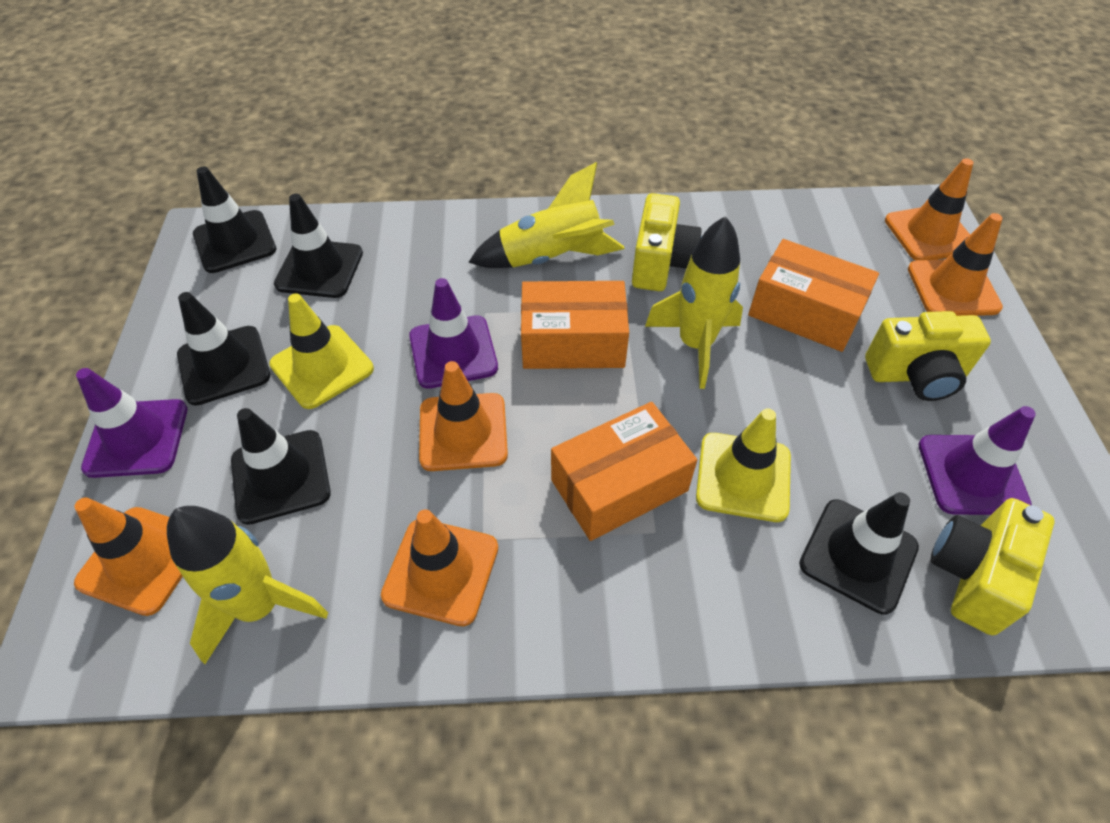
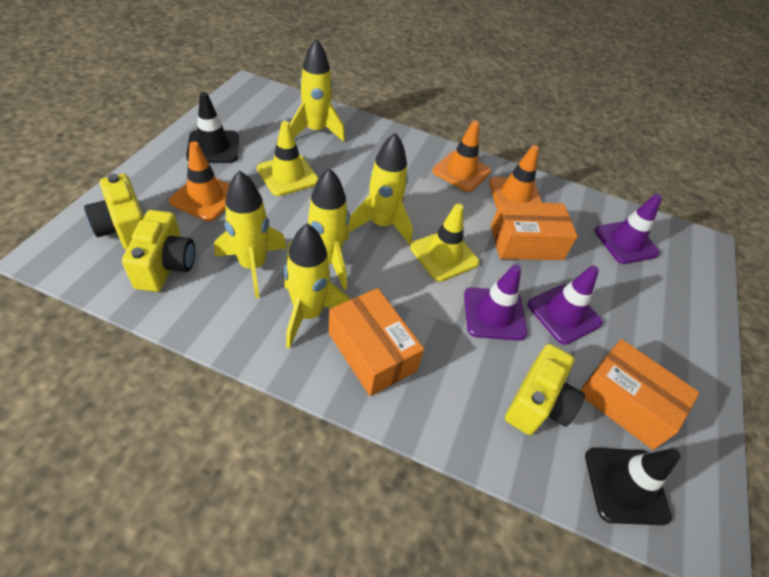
black traffic cone: 5 -> 2
orange traffic cone: 5 -> 3
yellow rocket: 3 -> 5

